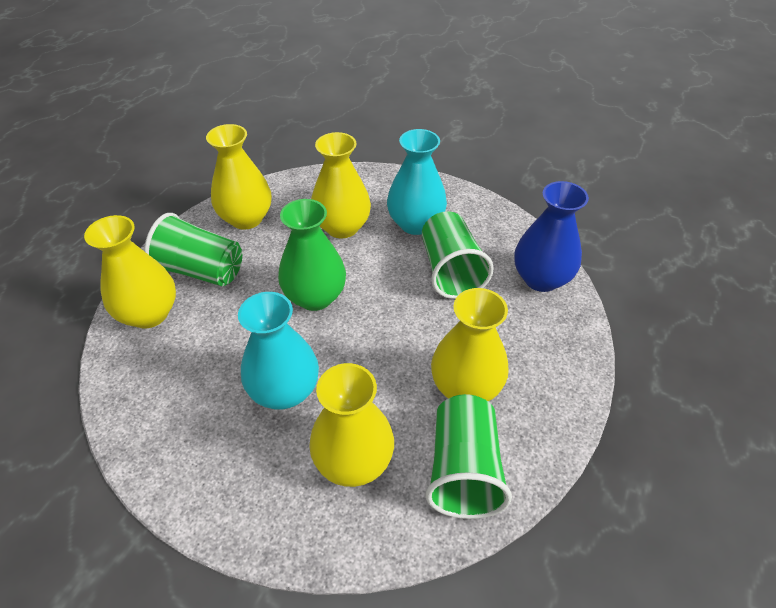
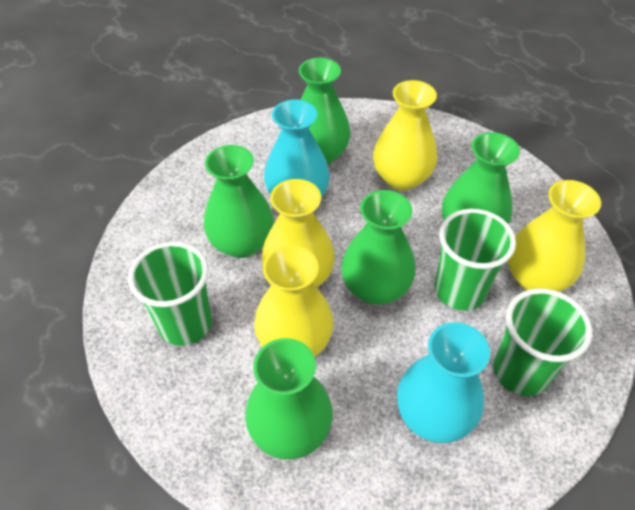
blue vase: 1 -> 0
green vase: 1 -> 5
yellow vase: 5 -> 4

